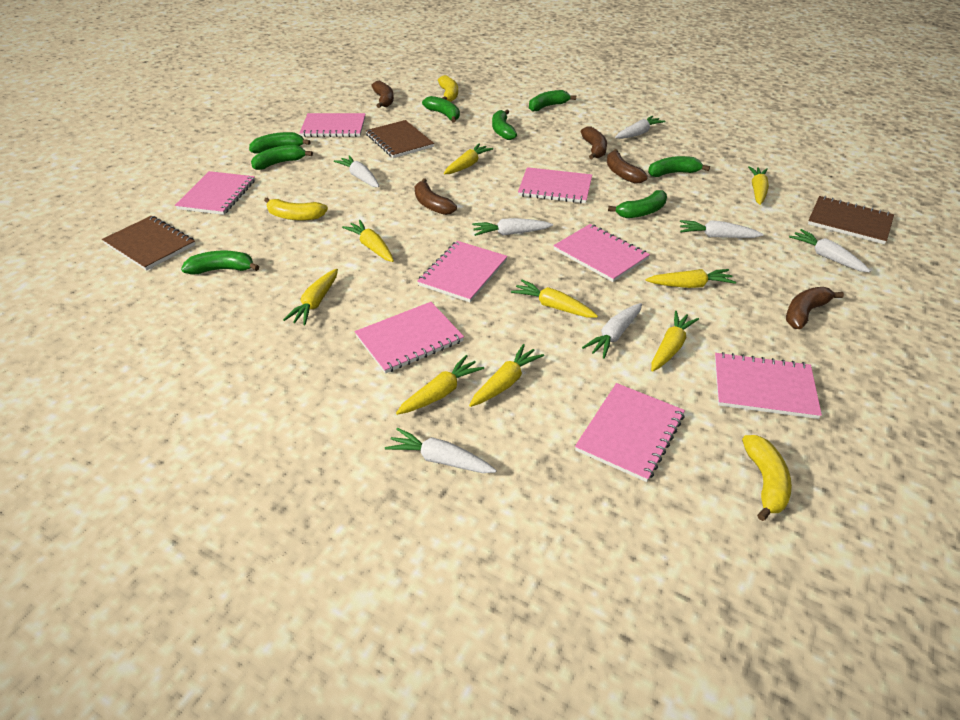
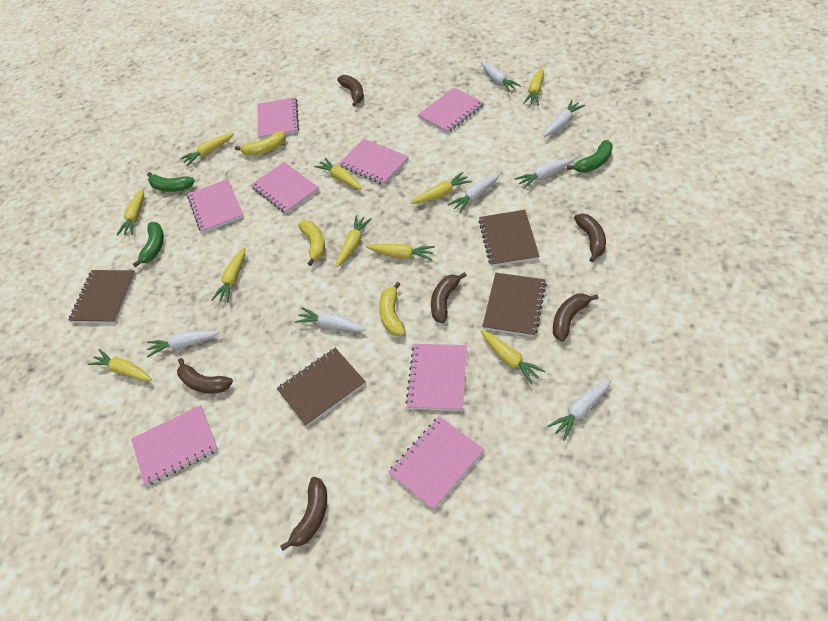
brown banana: 5 -> 6
brown notebook: 3 -> 4
green banana: 8 -> 3
yellow carrot: 9 -> 10

